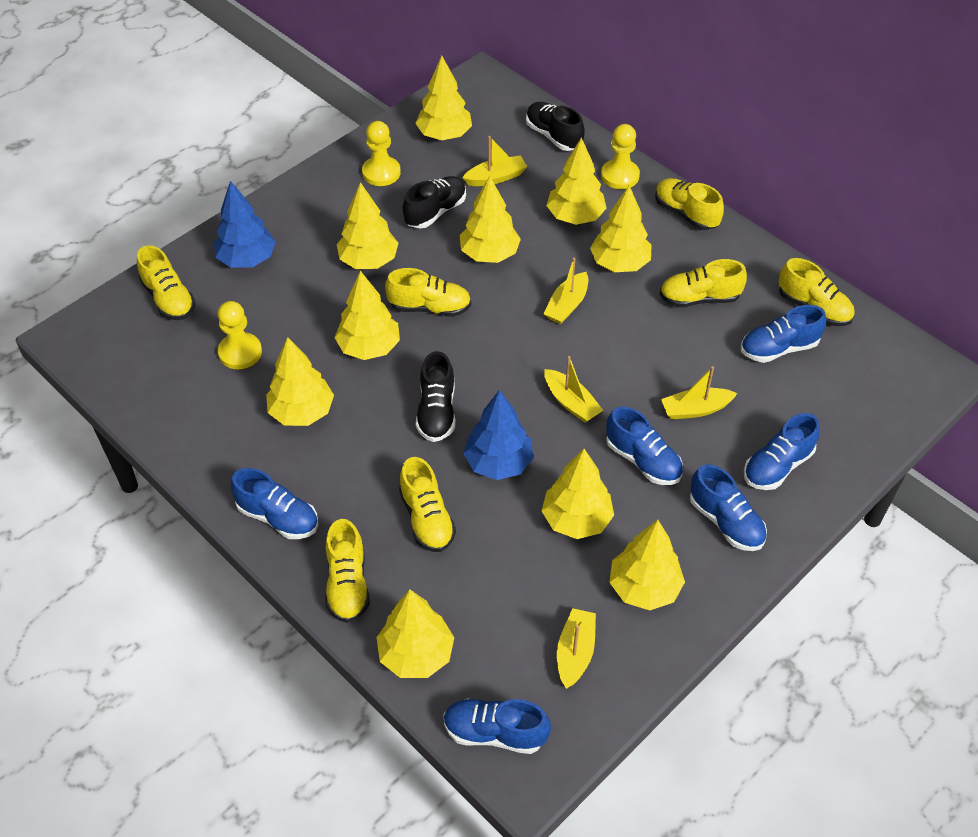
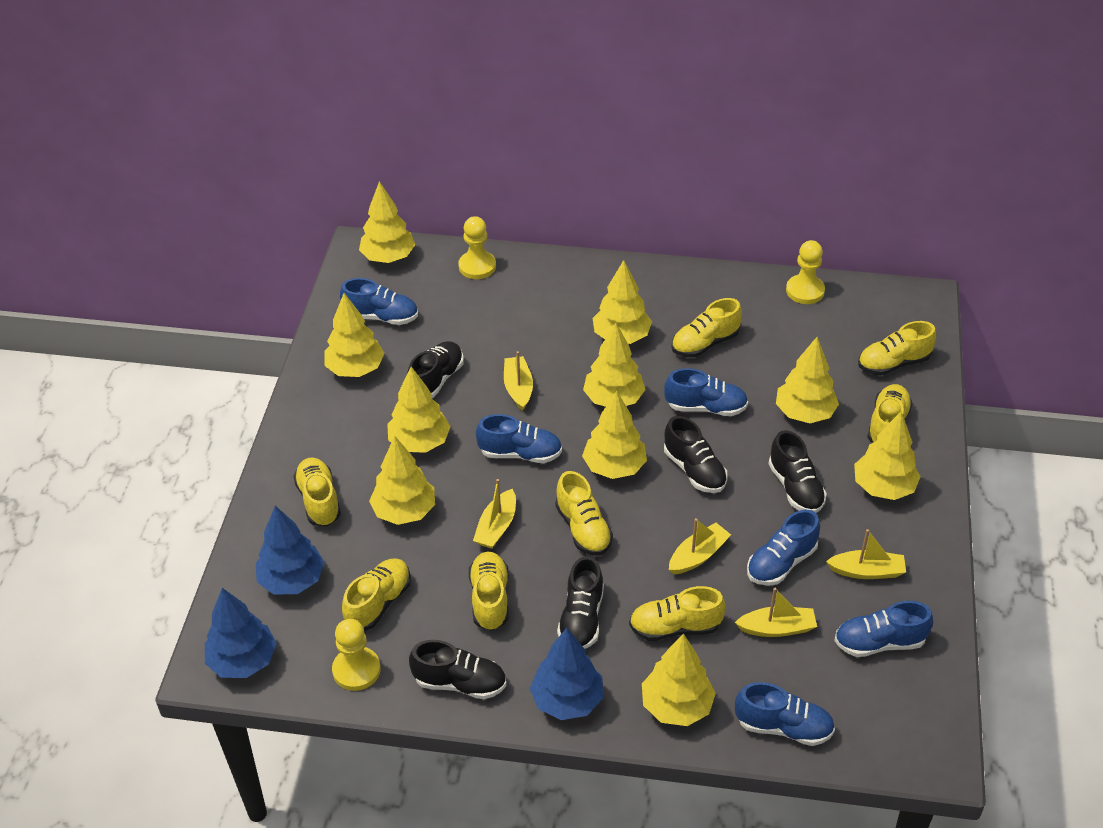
black shoe: 3 -> 5
blue tree: 2 -> 3
yellow shoe: 7 -> 8

